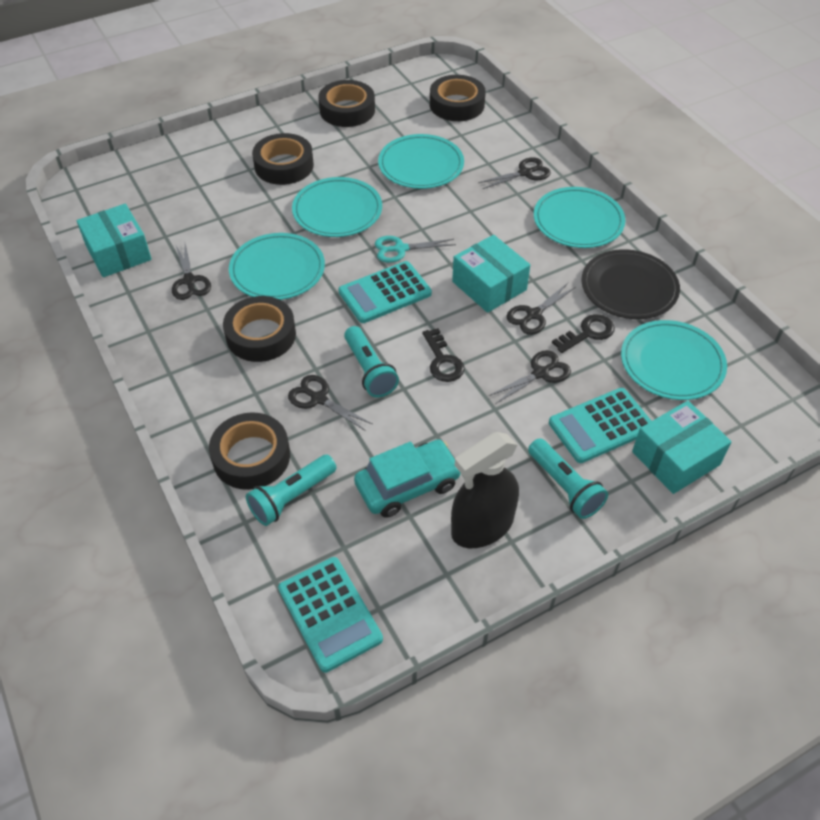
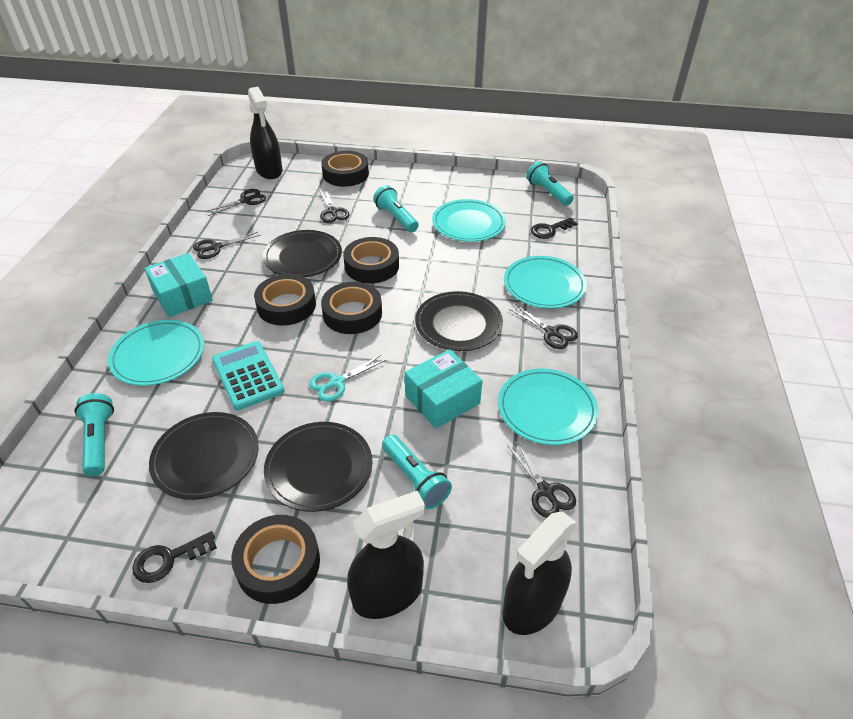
black plate: 1 -> 4
black spray bottle: 1 -> 3
turquoise box: 3 -> 2
turquoise calculator: 3 -> 1
turquoise car: 1 -> 0
turquoise flashlight: 3 -> 4
turquoise plate: 5 -> 4

